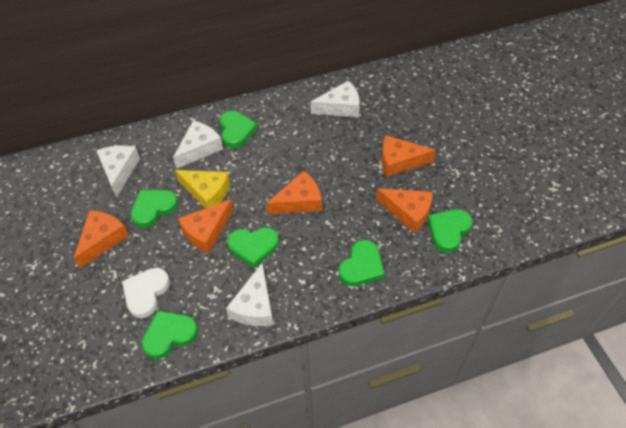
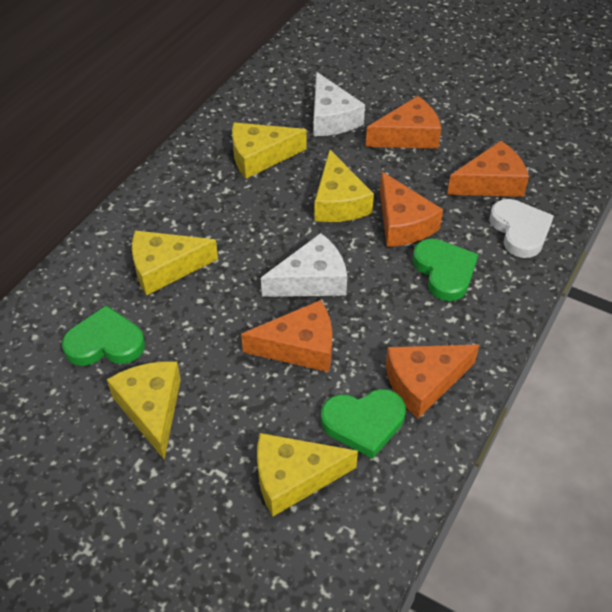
green heart: 6 -> 3
white cheese: 4 -> 2
yellow cheese: 1 -> 5

